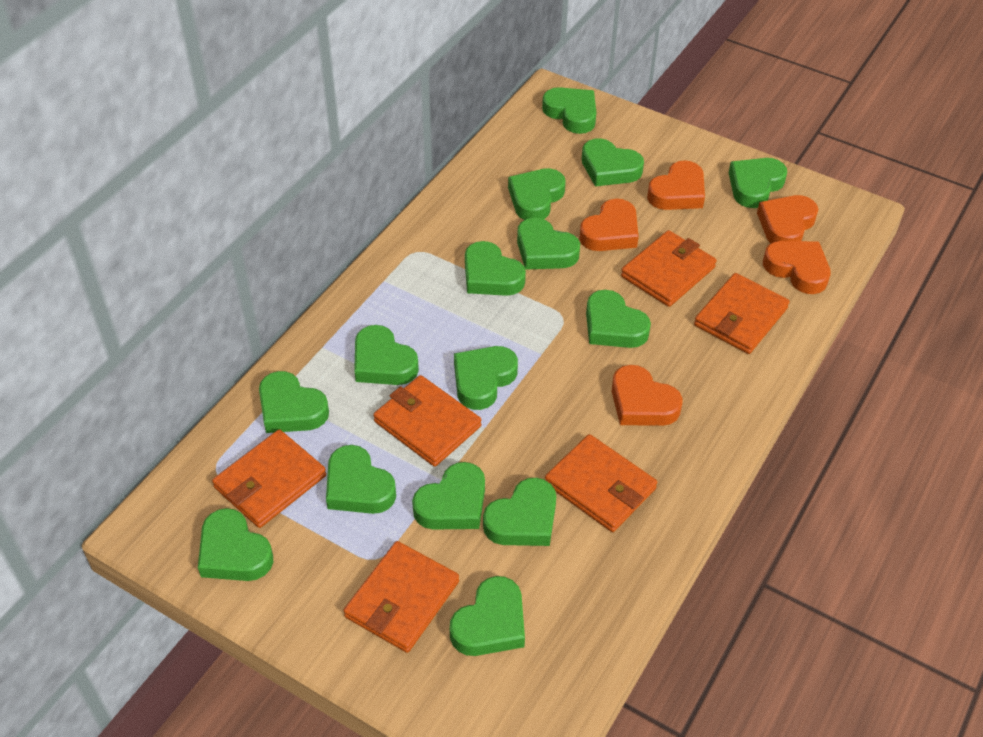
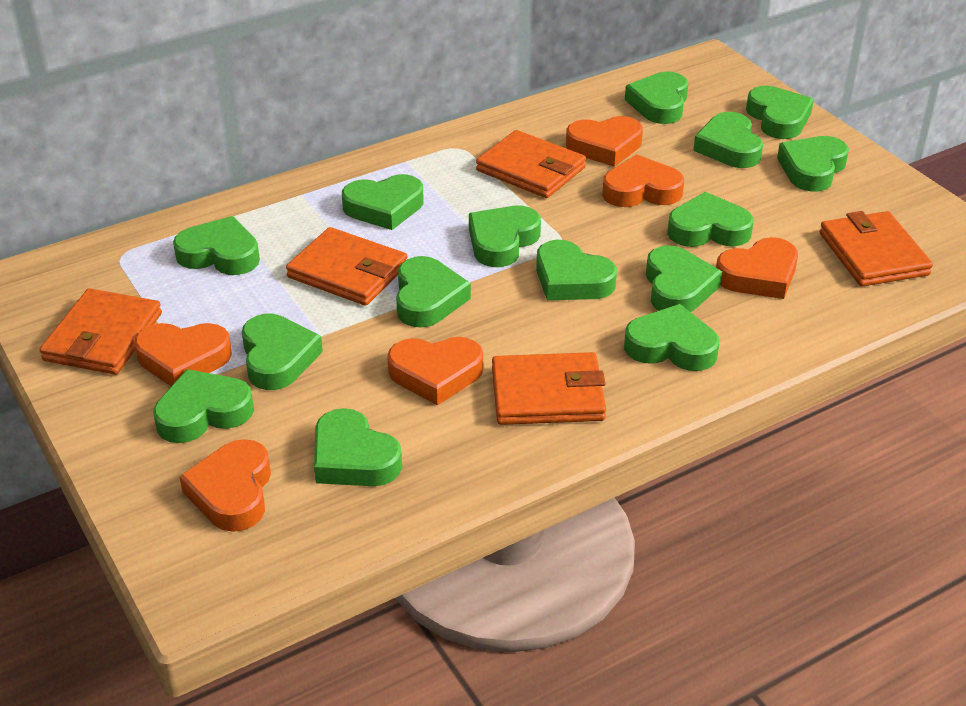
orange heart: 5 -> 6
orange wallet: 6 -> 5

